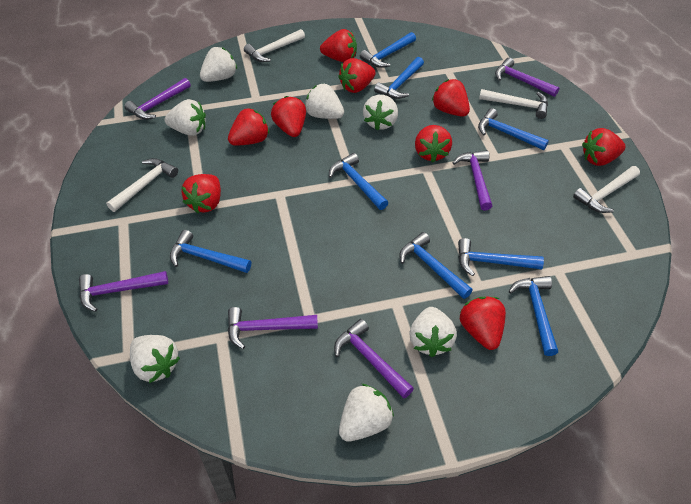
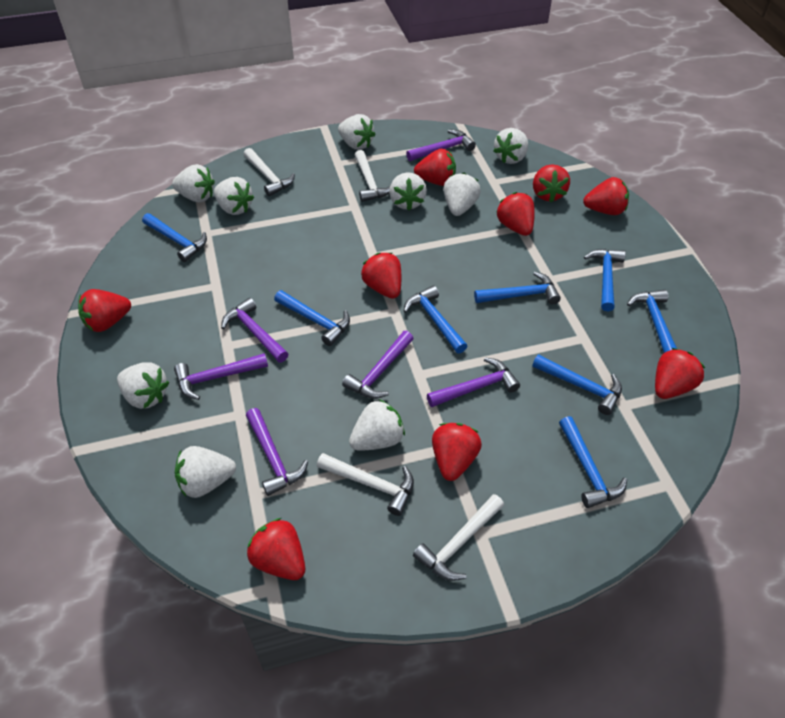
white strawberry: 7 -> 9

